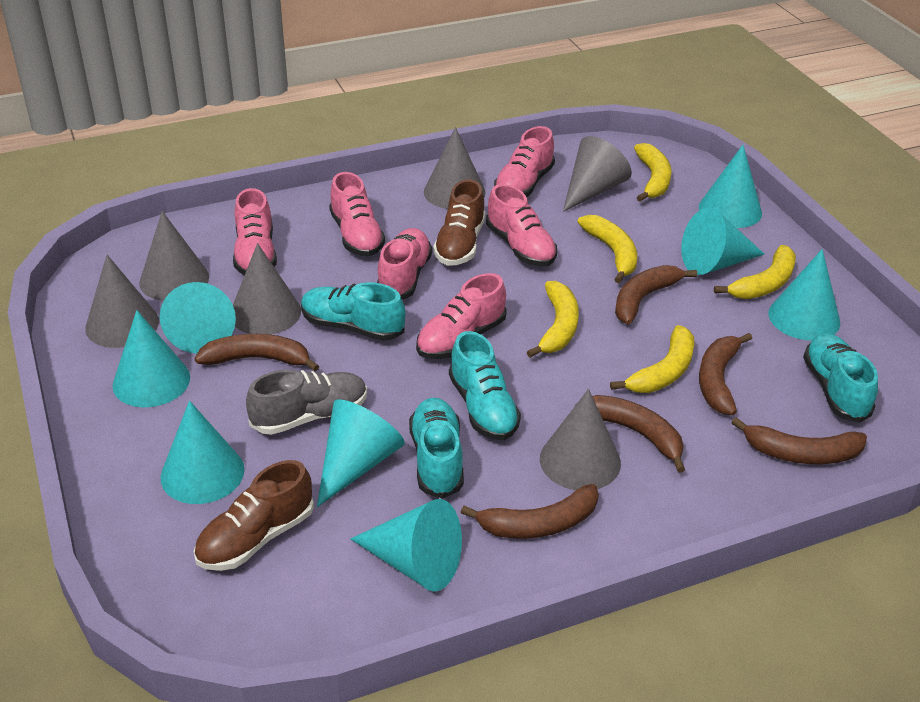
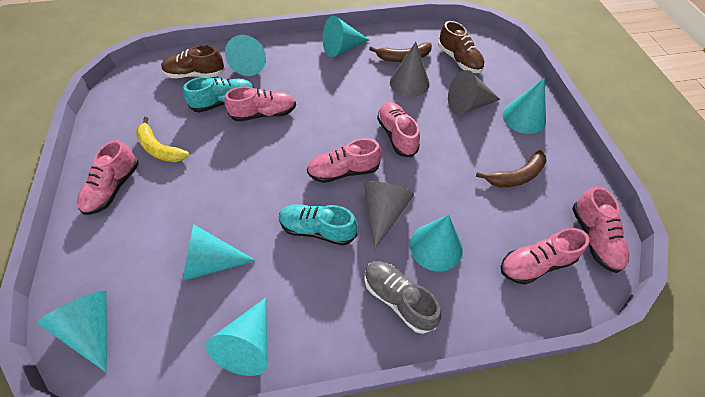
brown banana: 6 -> 2
grey cone: 6 -> 3
turquoise cone: 8 -> 7
turquoise shoe: 4 -> 2
yellow banana: 5 -> 1

